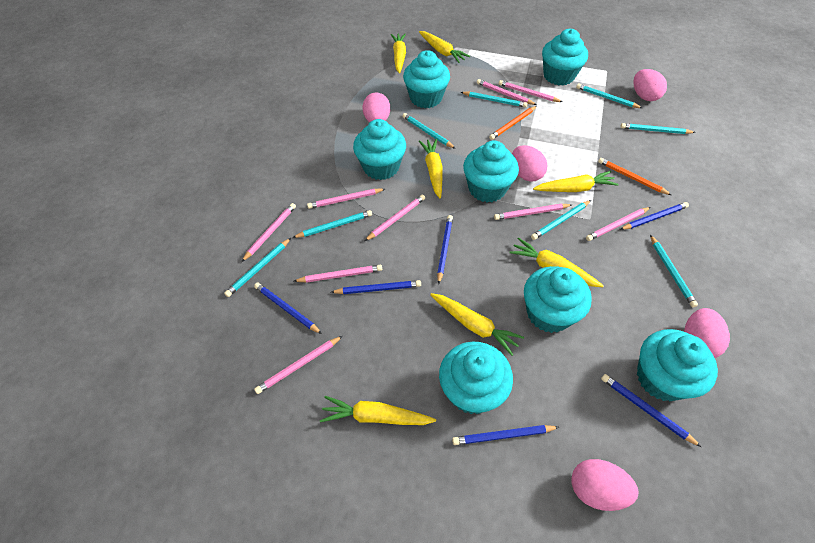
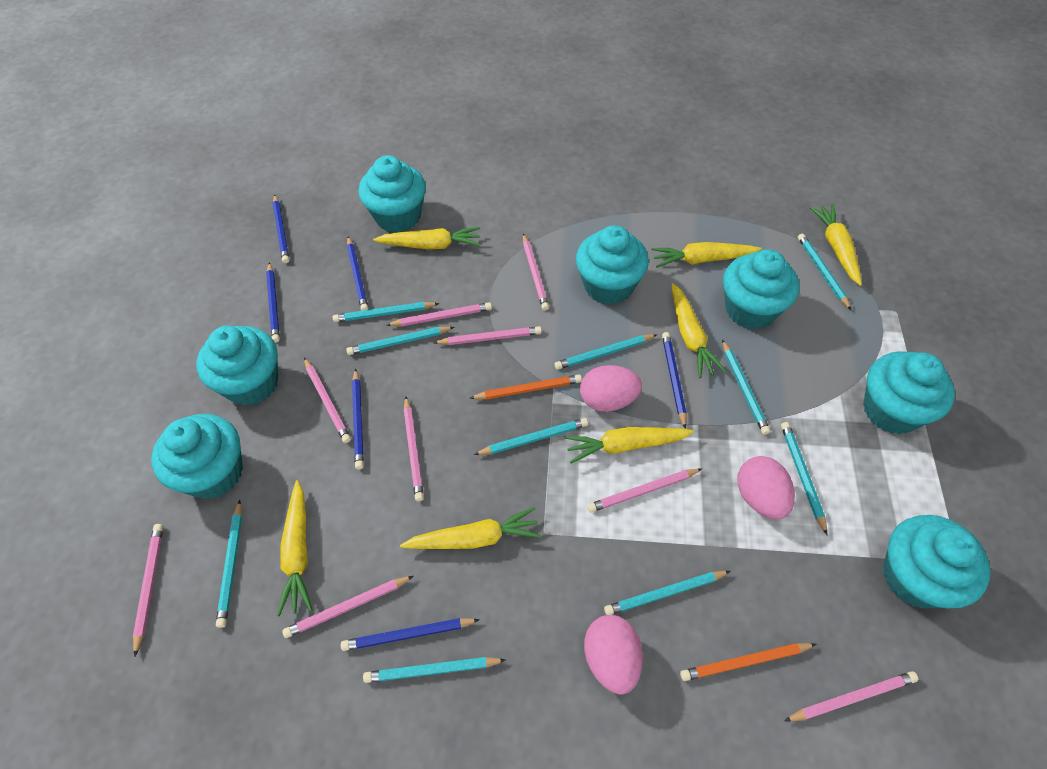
pink egg: 5 -> 3
turquoise pencil: 8 -> 10

